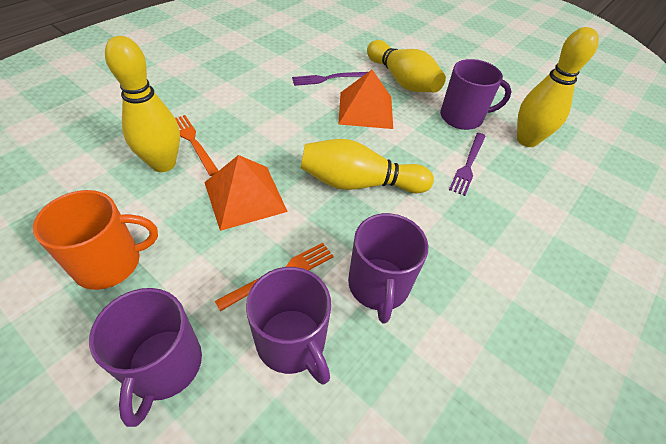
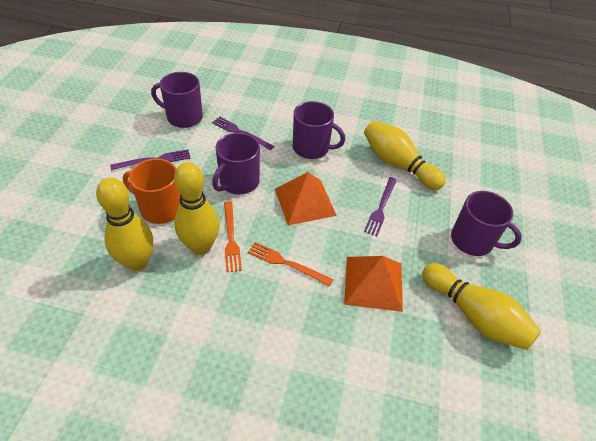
purple fork: 2 -> 3

